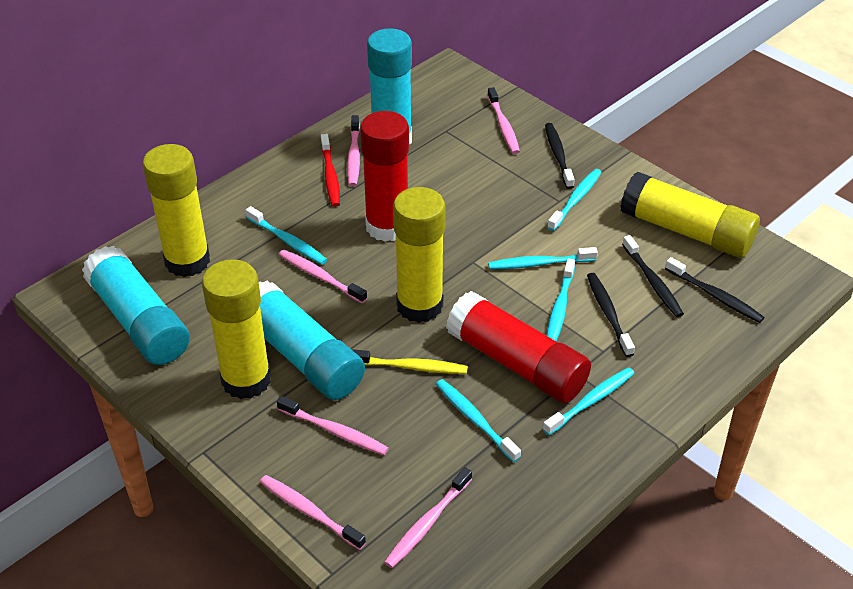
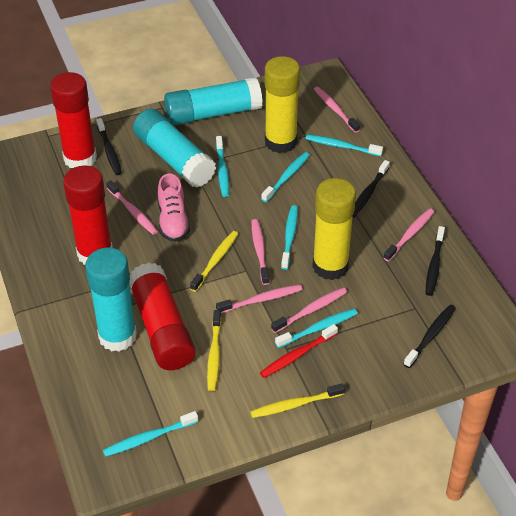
pink shoe: 0 -> 1
red glue stick: 2 -> 3
yellow glue stick: 4 -> 2
yellow toothbrush: 1 -> 3

